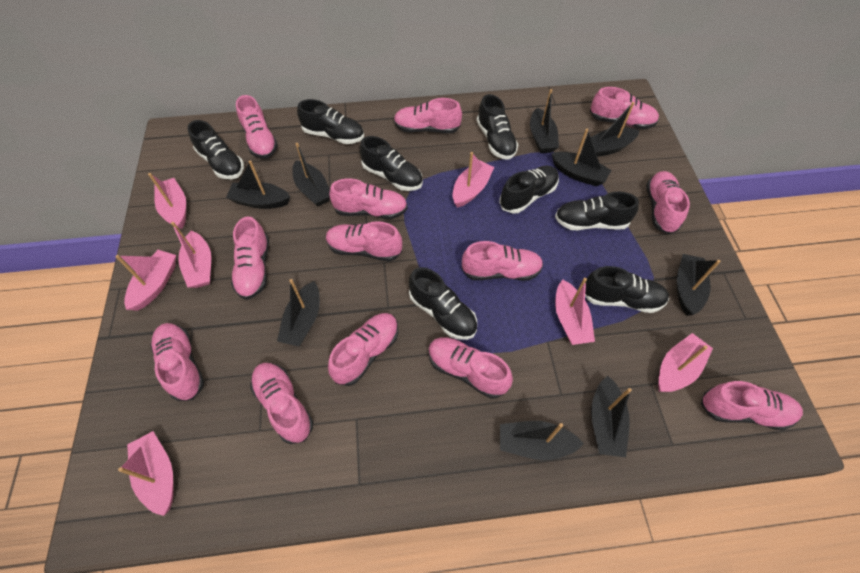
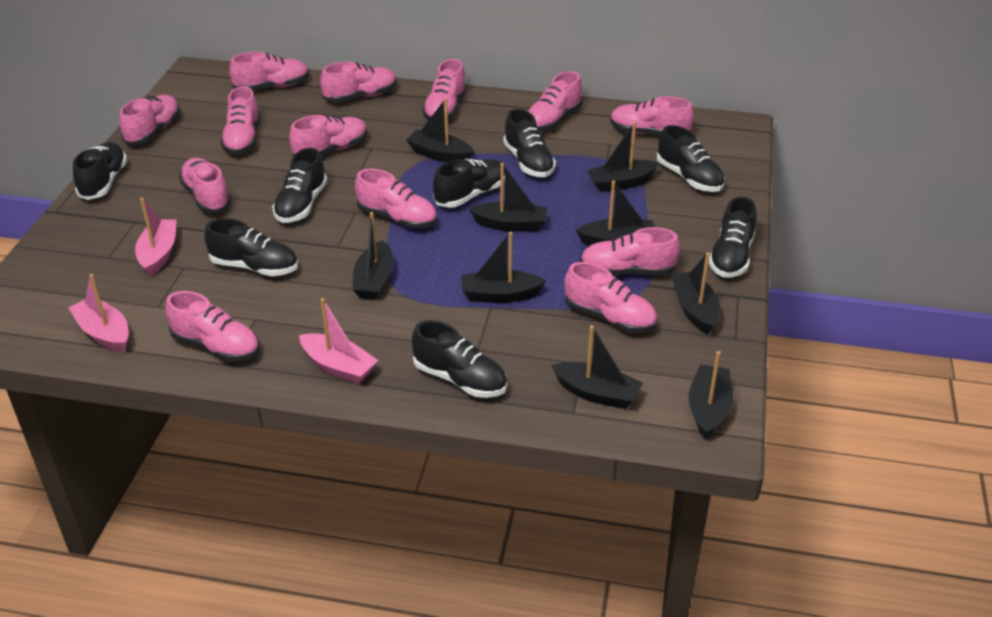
pink boat: 7 -> 3

